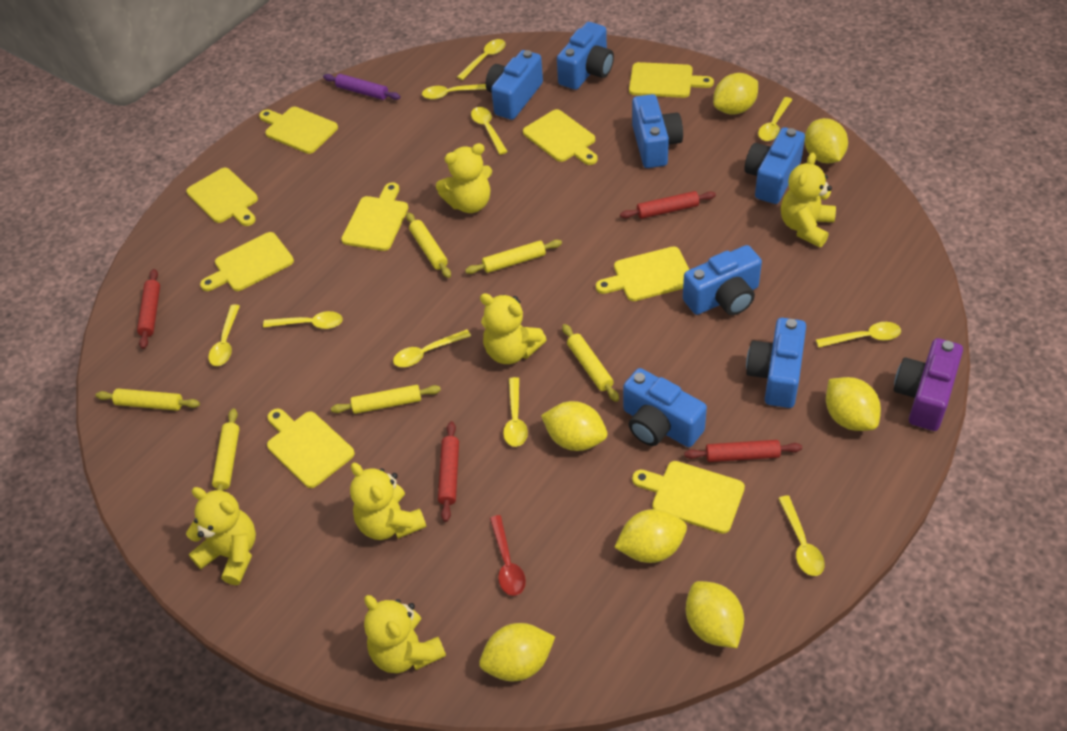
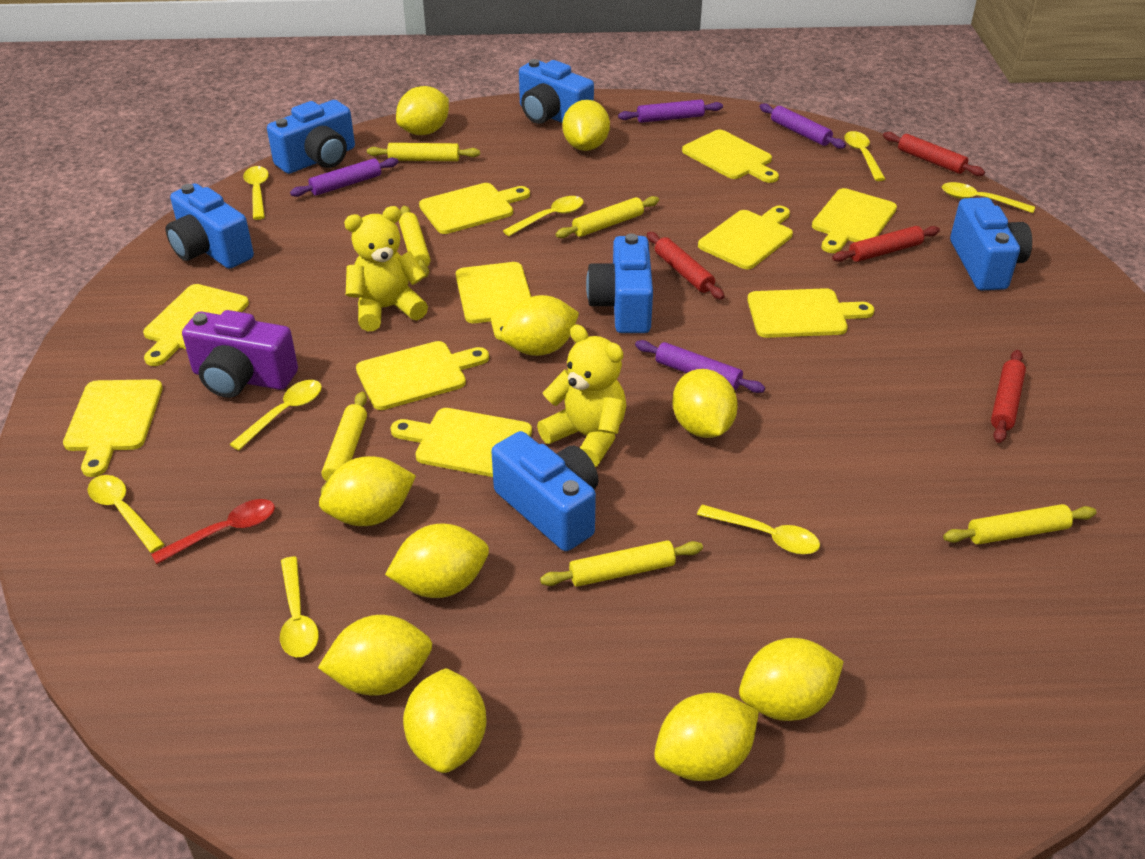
blue camera: 7 -> 6
purple rolling pin: 1 -> 4
yellow cutting board: 9 -> 10
yellow lemon: 7 -> 10
yellow spoon: 10 -> 8
yellow teddy bear: 6 -> 2

